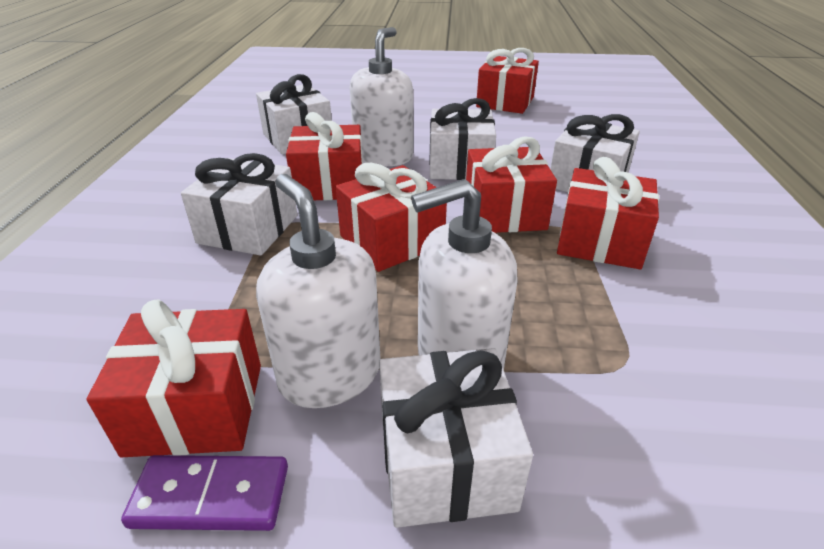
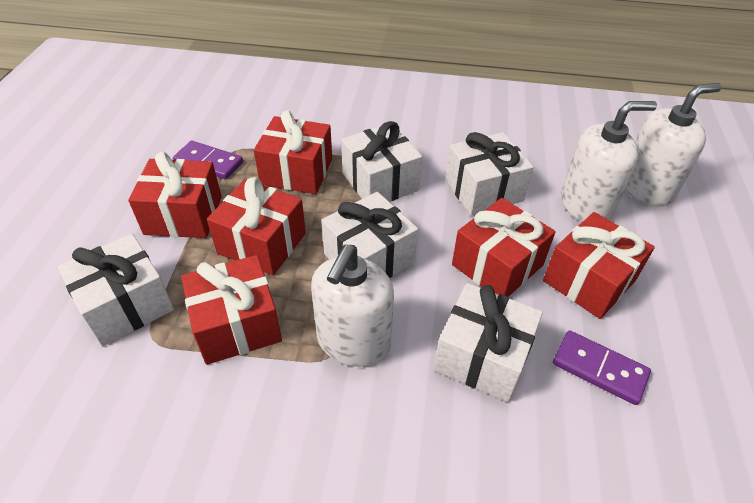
purple domino: 1 -> 2

